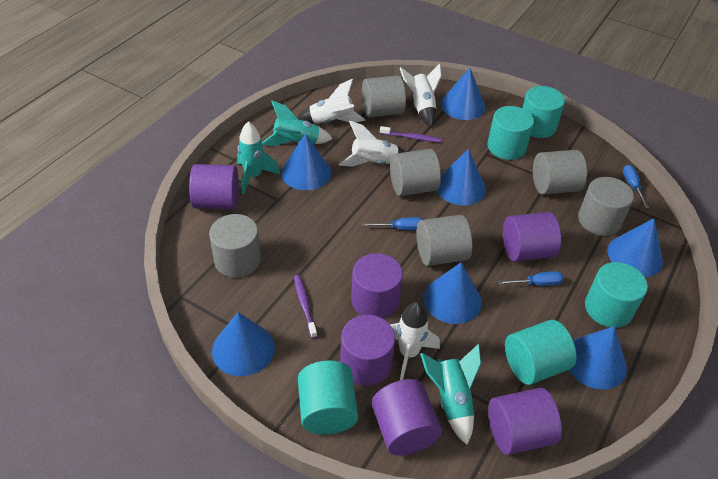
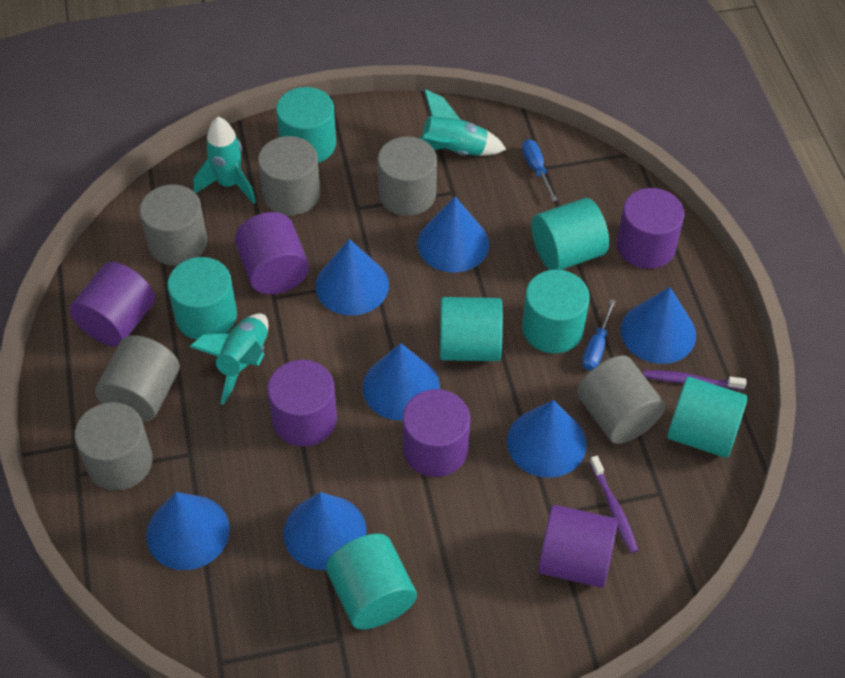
blue screwdriver: 3 -> 2
turquoise cylinder: 5 -> 7
white rocket: 4 -> 0

